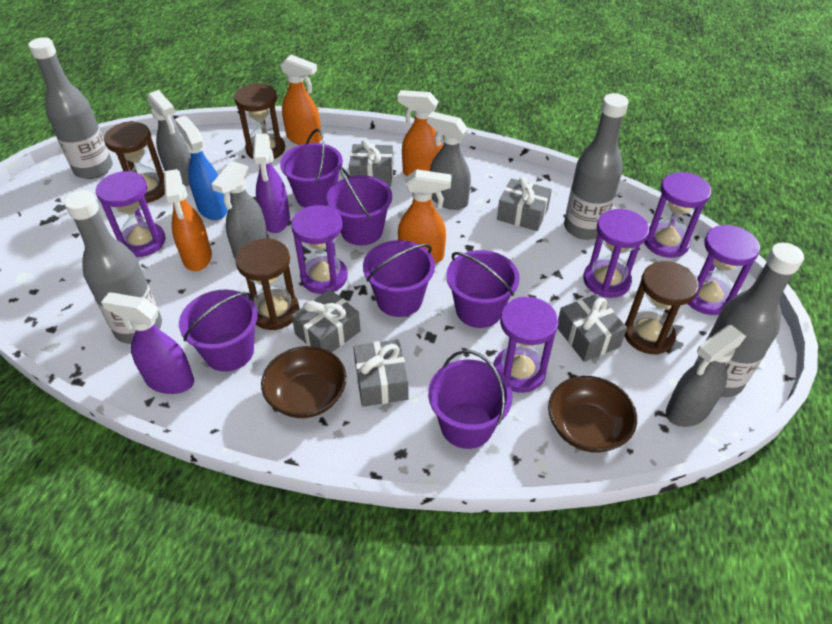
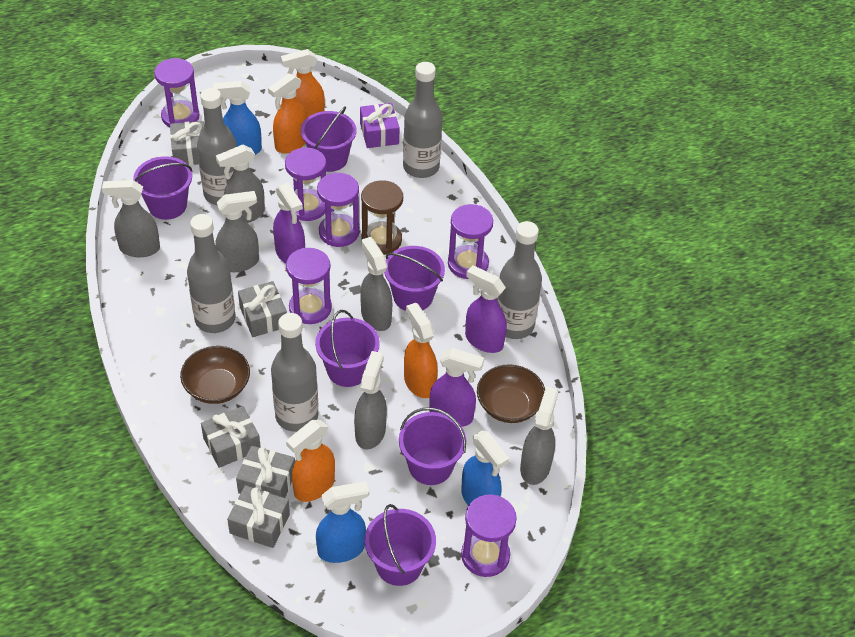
blue spray bottle: 1 -> 3
brown hourglass: 4 -> 1
grey bottle: 4 -> 5
grey spray bottle: 4 -> 6
purple gift: 0 -> 1
purple spray bottle: 2 -> 3

